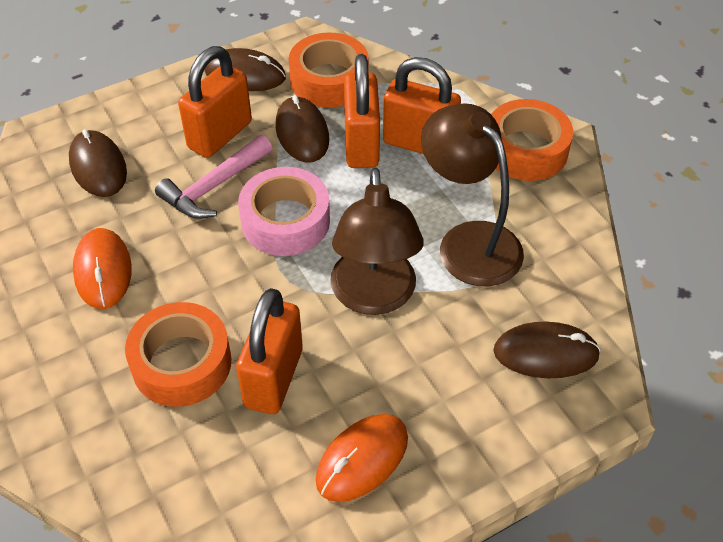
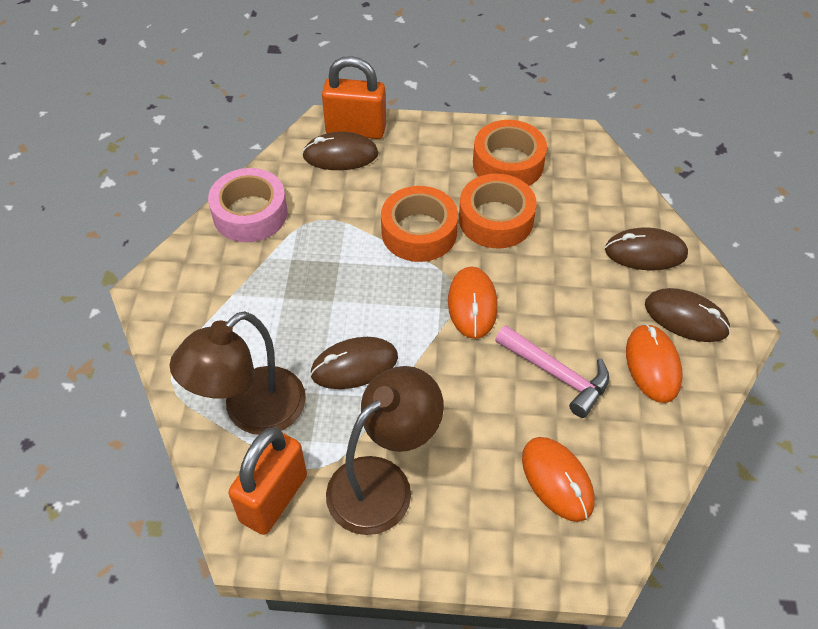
orange mouse: 2 -> 3
orange padlock: 4 -> 2

